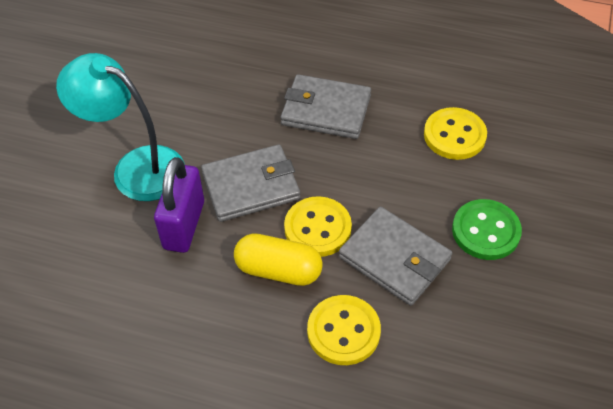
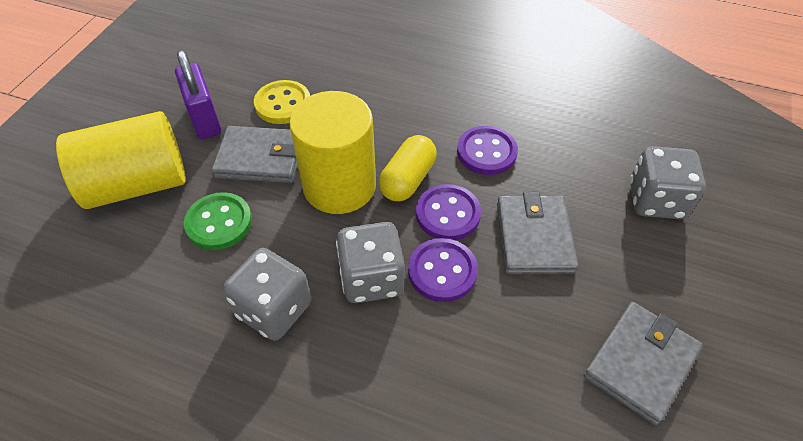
grey dice: 0 -> 3
purple button: 0 -> 3
turquoise lamp: 1 -> 0
yellow button: 3 -> 1
yellow cylinder: 0 -> 2

